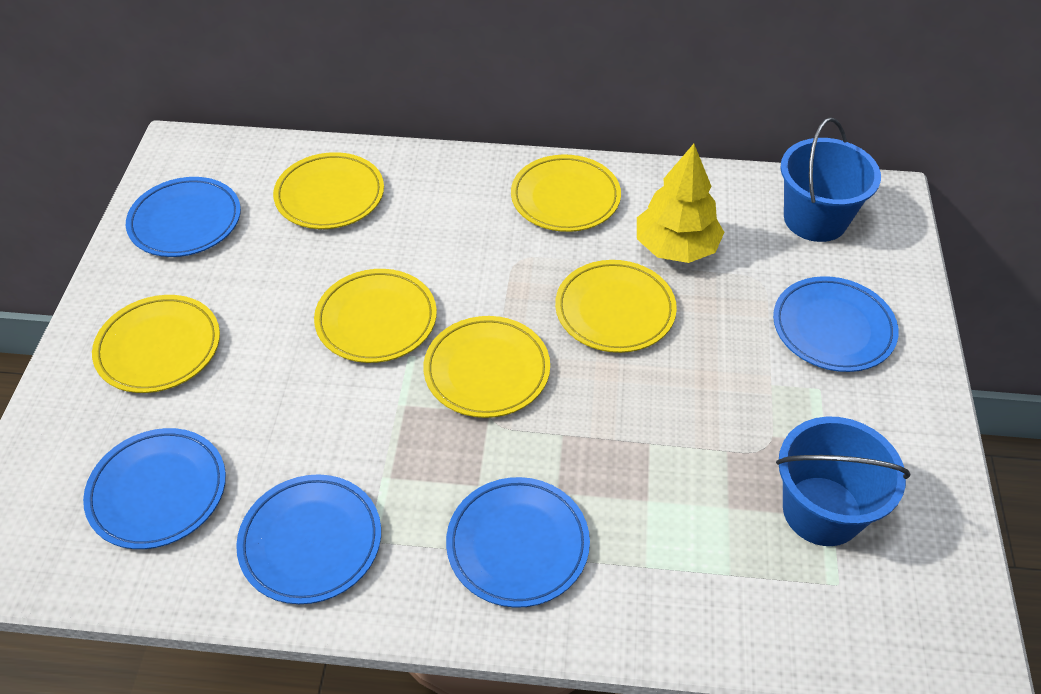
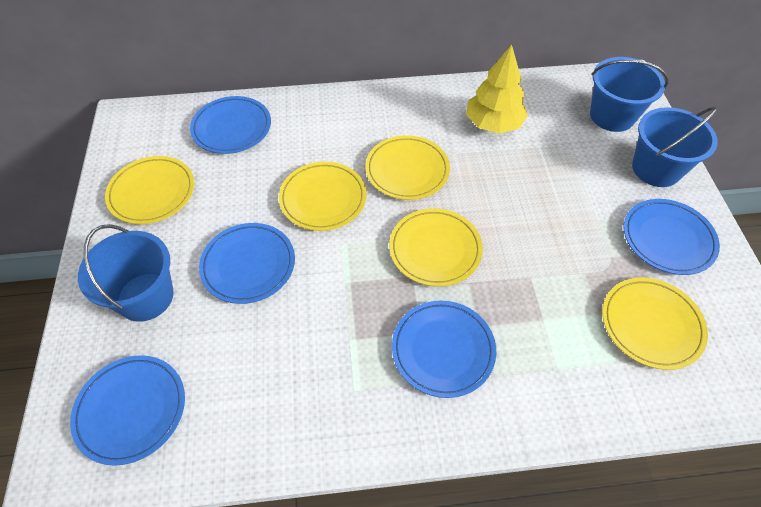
blue bucket: 2 -> 3
yellow plate: 6 -> 5

